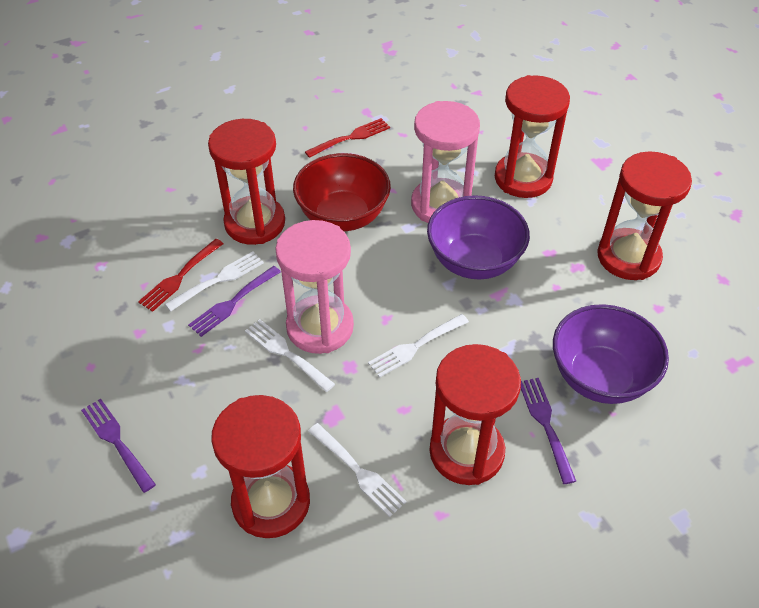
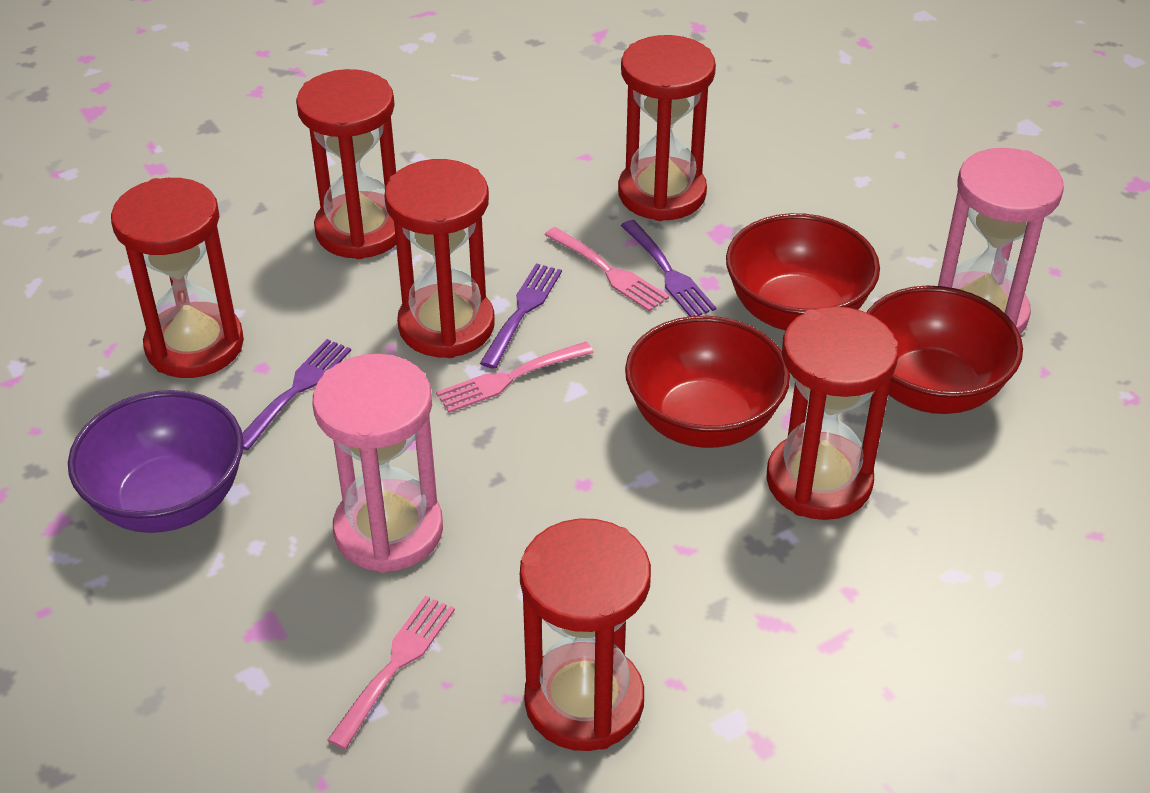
pink fork: 0 -> 3
purple bowl: 2 -> 1
red bowl: 1 -> 3
red fork: 2 -> 0
red hourglass: 5 -> 6
white fork: 4 -> 0

